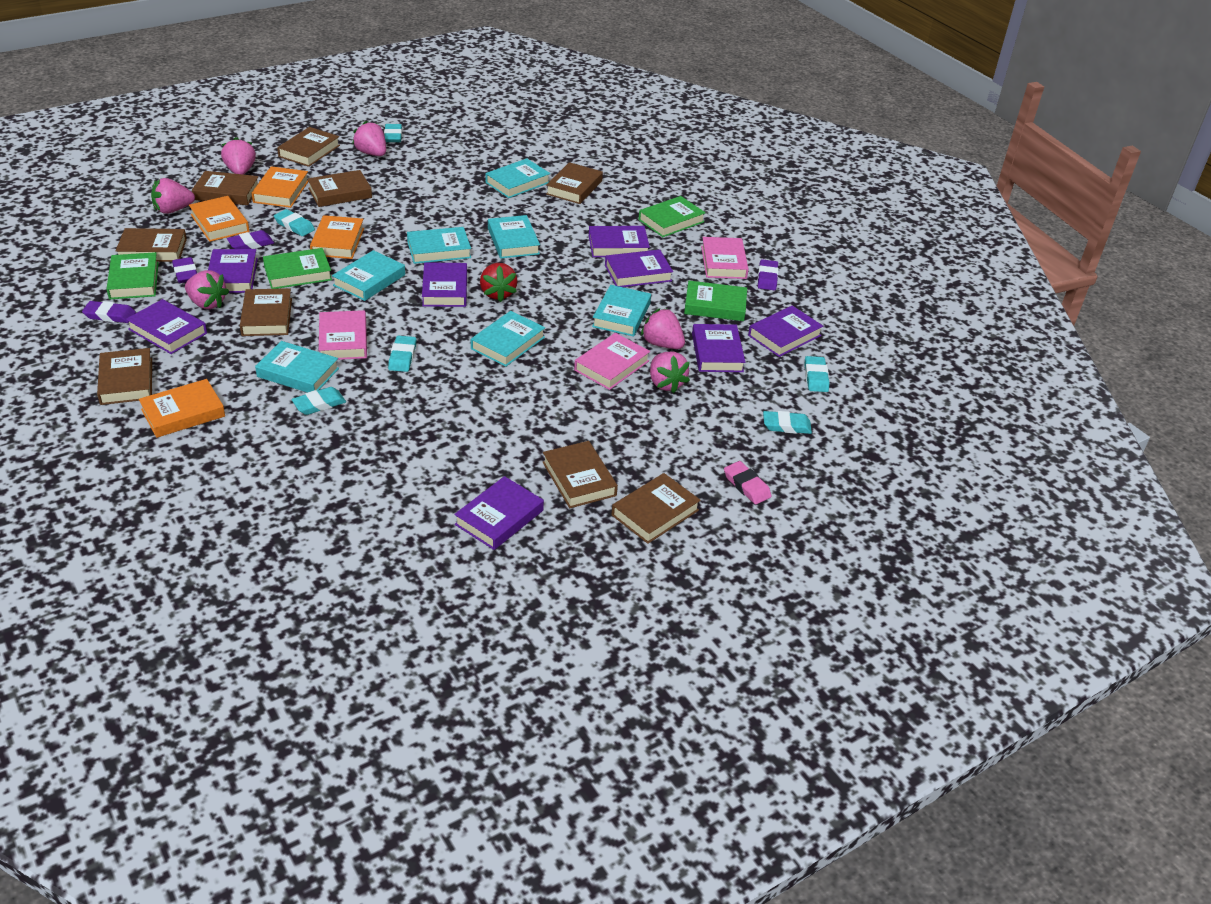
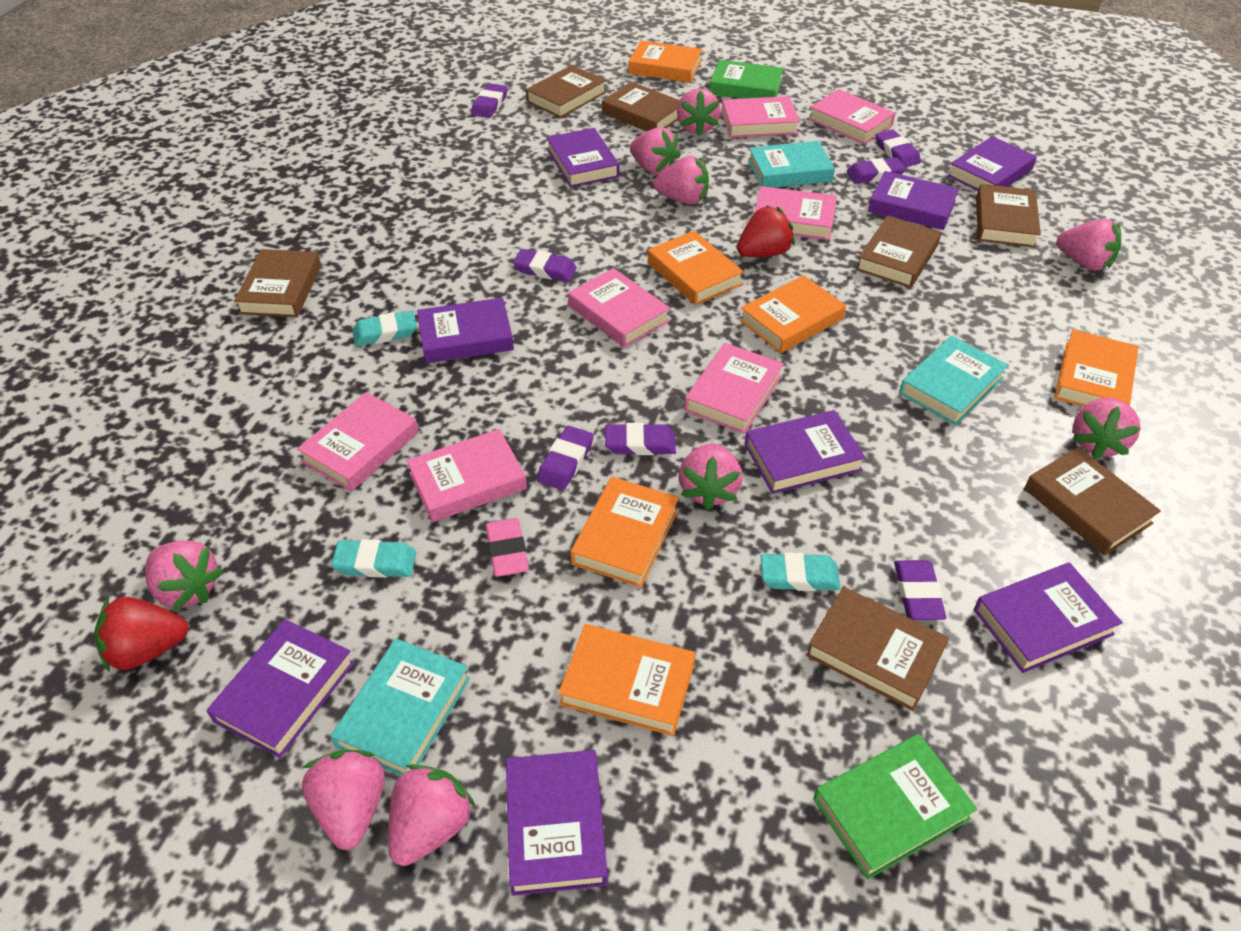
brown book: 9 -> 7
green book: 4 -> 2
orange book: 4 -> 6
pink book: 3 -> 7
pink strawberry: 6 -> 9
purple eraser: 4 -> 7
red strawberry: 1 -> 2
turquoise book: 7 -> 3
turquoise eraser: 6 -> 3

